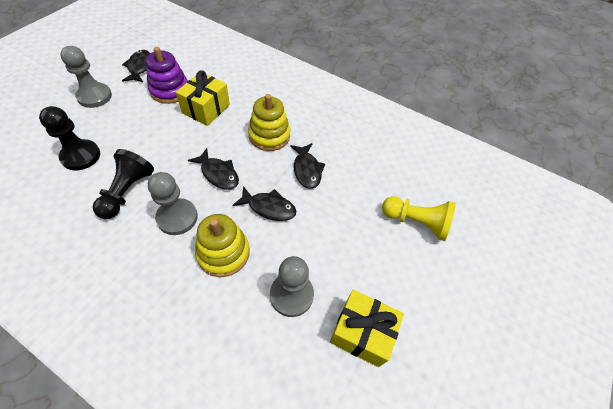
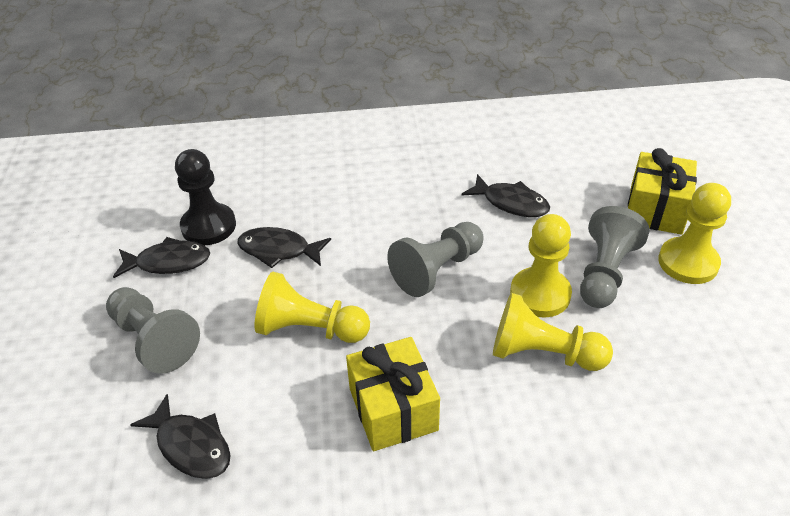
black pawn: 2 -> 1
purple stacking toy: 1 -> 0
yellow pawn: 1 -> 4
yellow stacking toy: 2 -> 0

